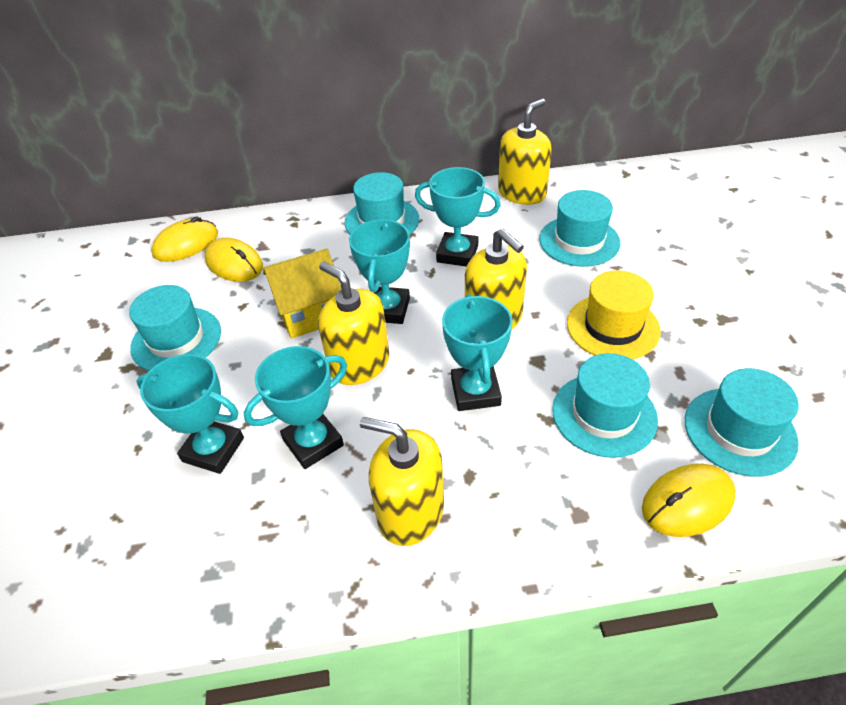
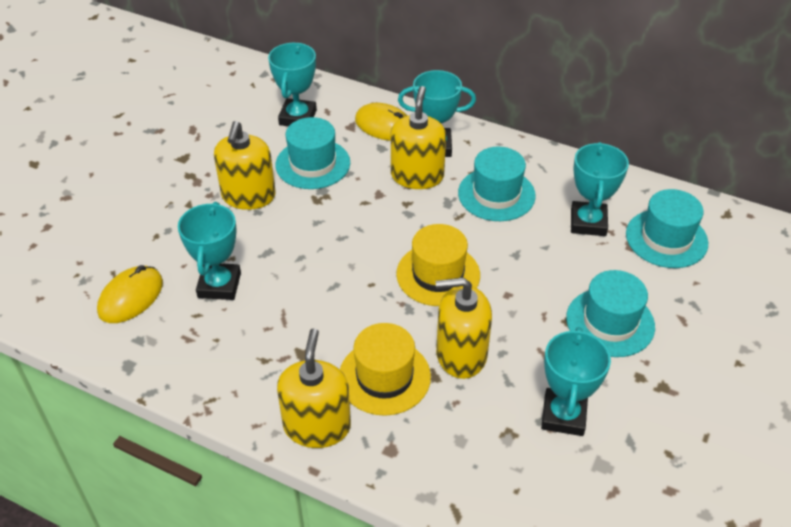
turquoise hat: 5 -> 4
yellow hat: 1 -> 2
yellow house: 1 -> 0
yellow mouse: 3 -> 2

